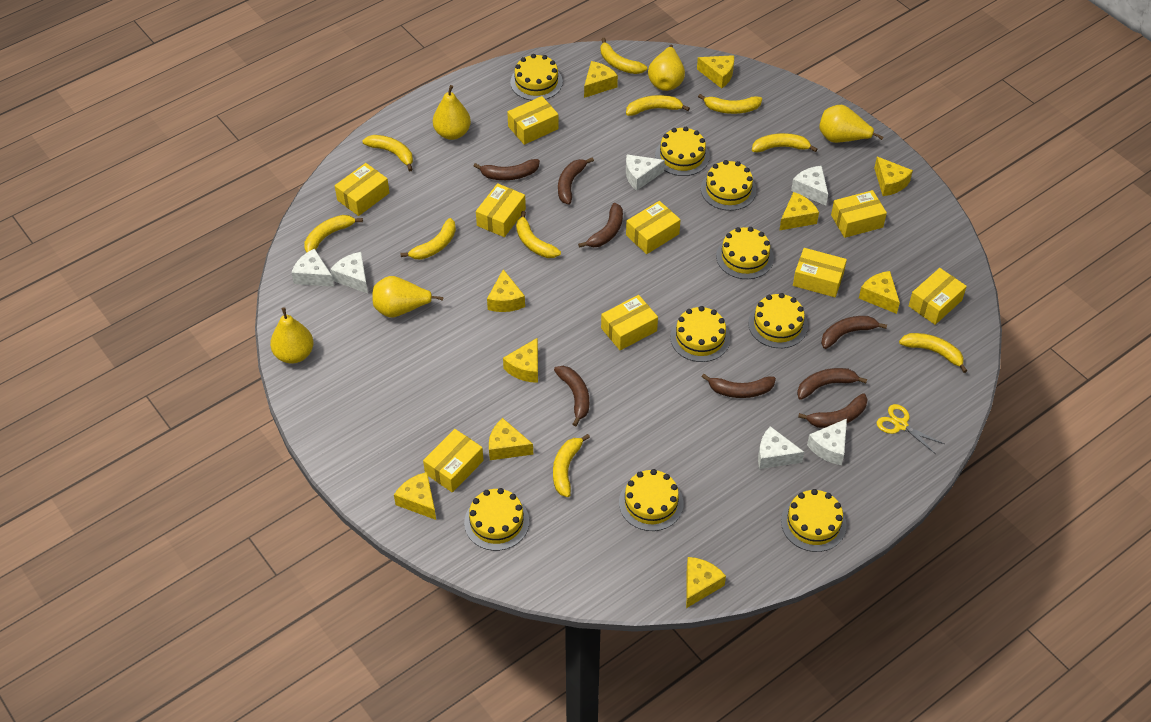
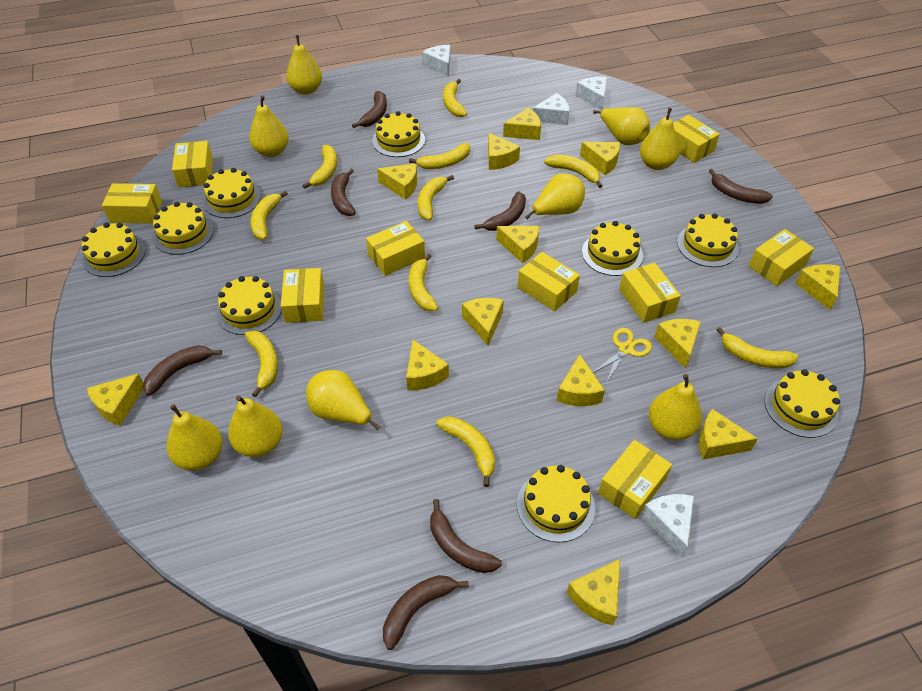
brown banana: 8 -> 7
white cheese: 6 -> 4
yellow cheese: 10 -> 13
yellow pear: 5 -> 9

